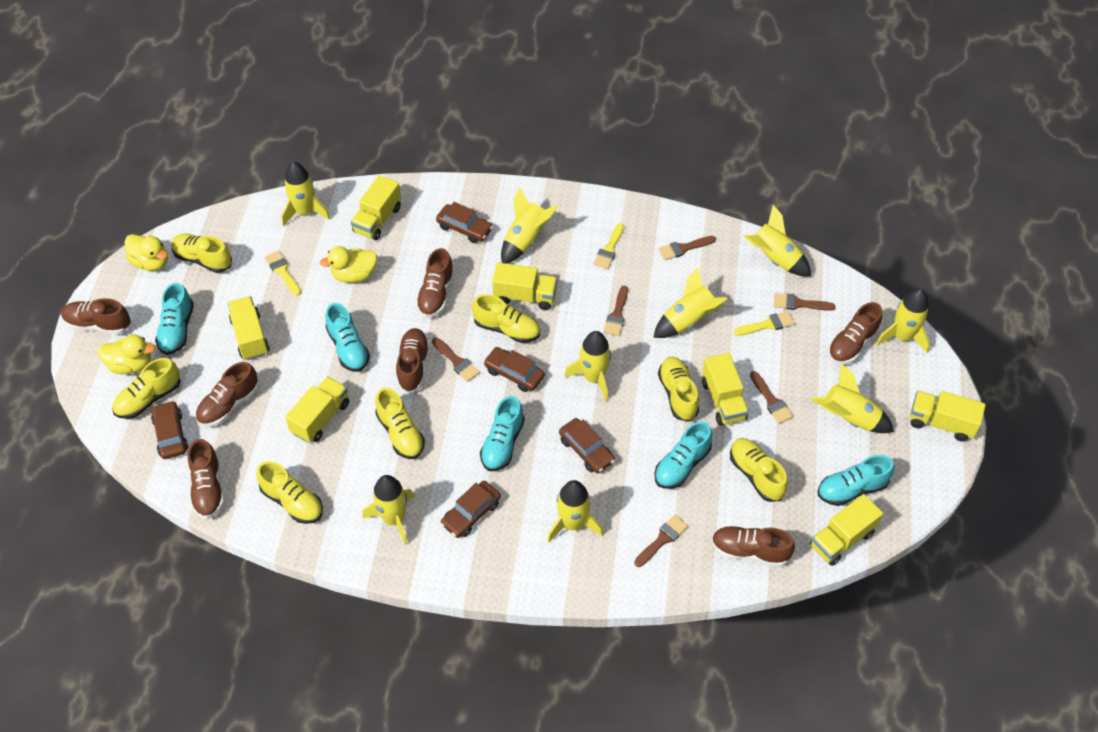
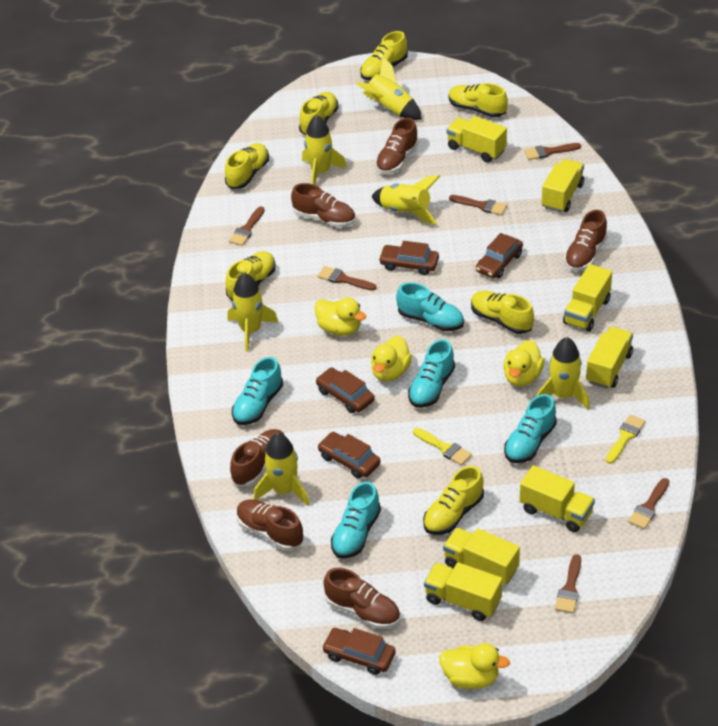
brown shoe: 7 -> 6
yellow brush: 3 -> 2
yellow duck: 3 -> 4
yellow rocket: 9 -> 6

